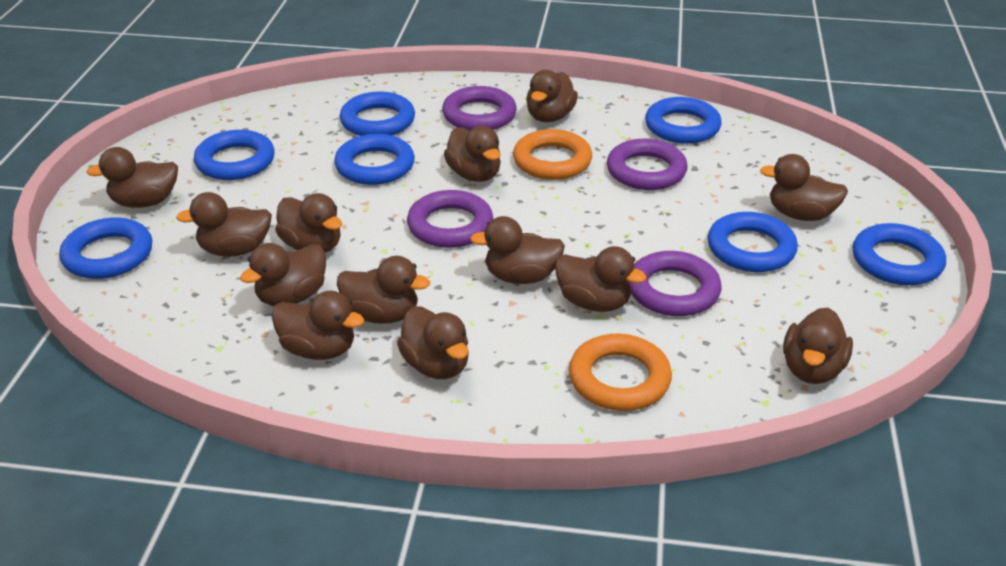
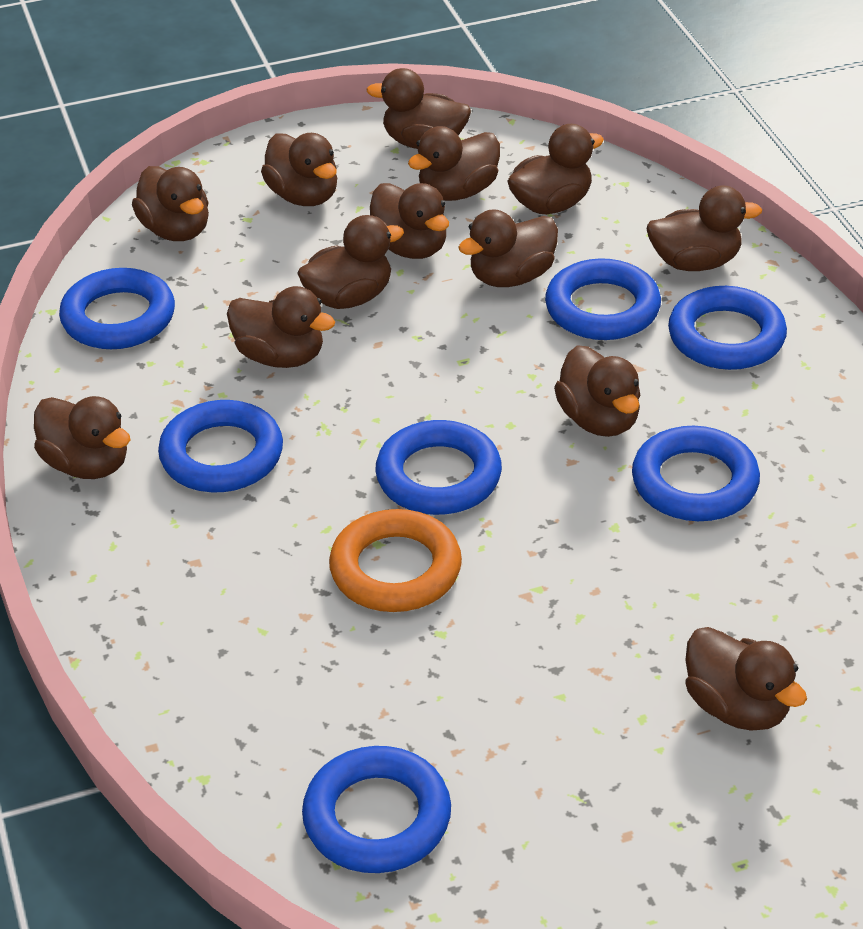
orange ring: 2 -> 1
purple ring: 4 -> 0

